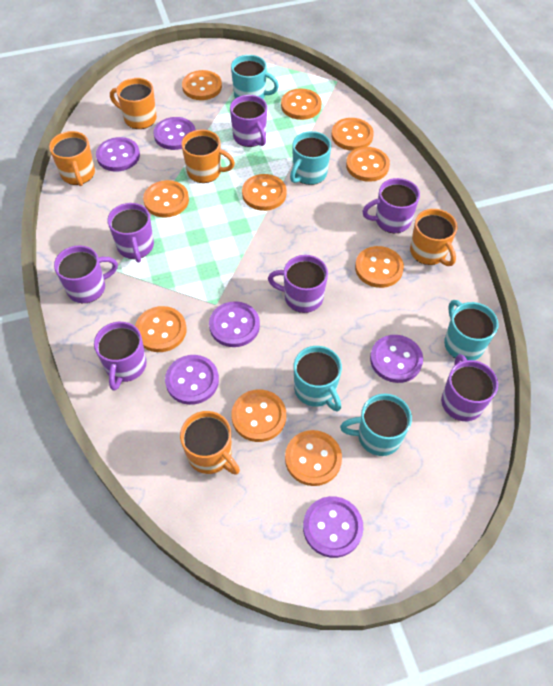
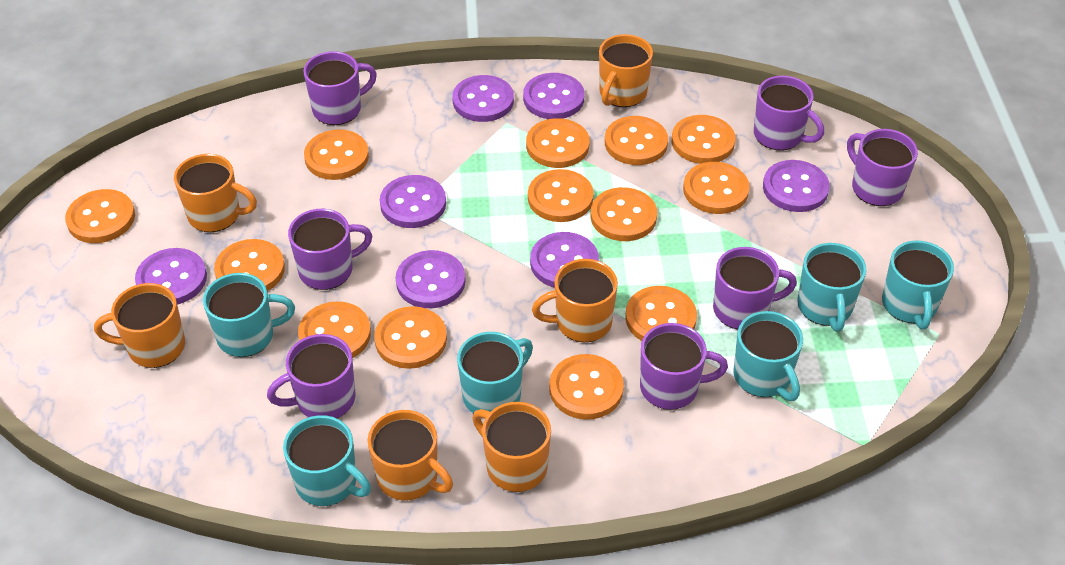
orange button: 10 -> 13
orange mug: 5 -> 6
purple button: 6 -> 7
turquoise mug: 5 -> 6

